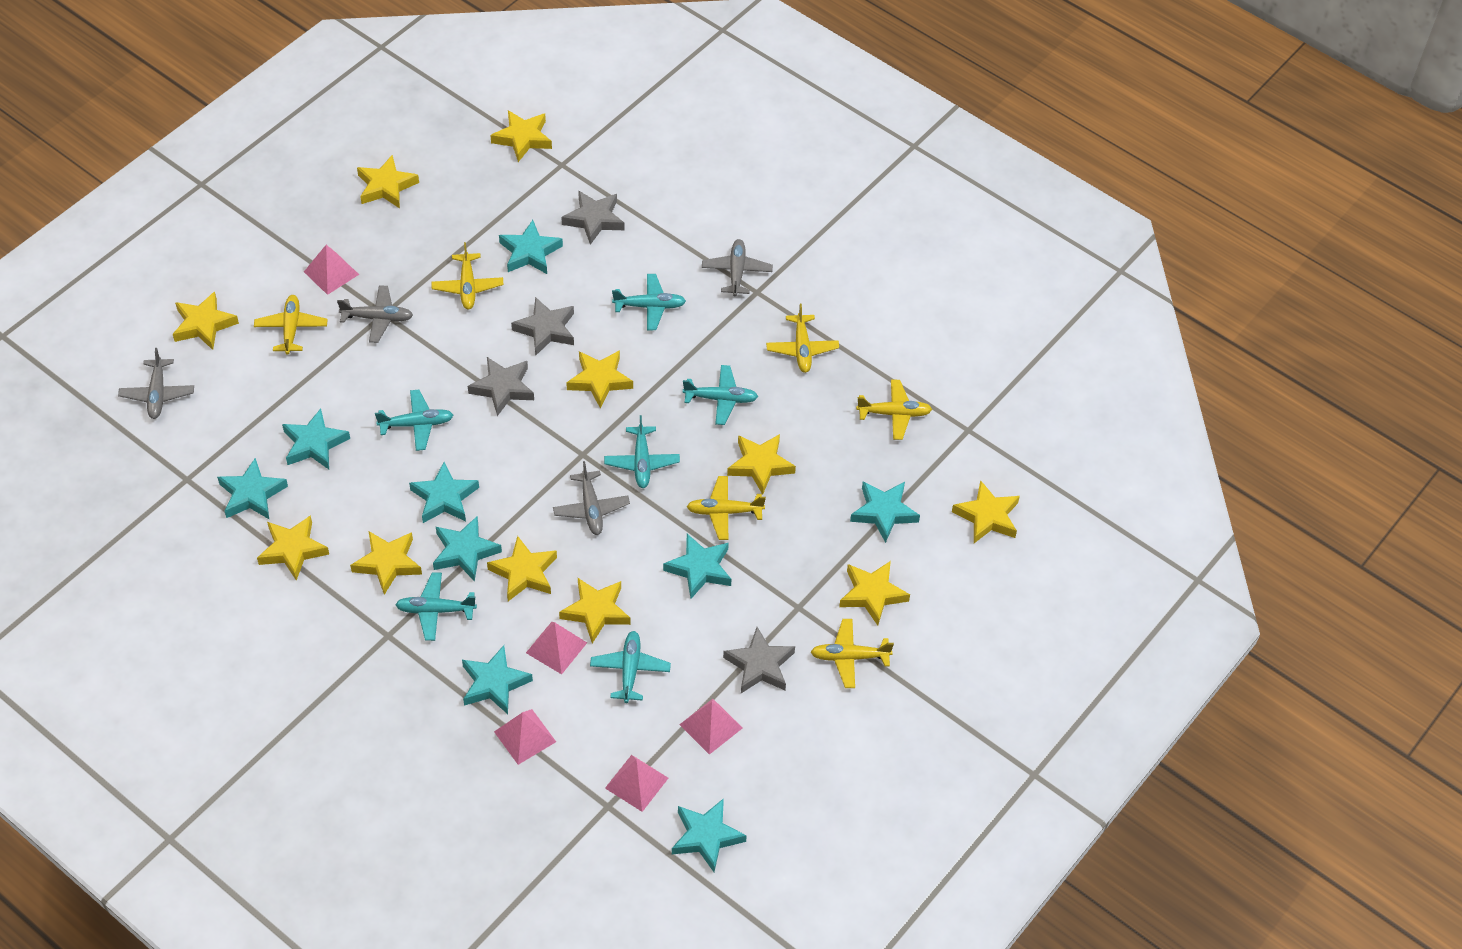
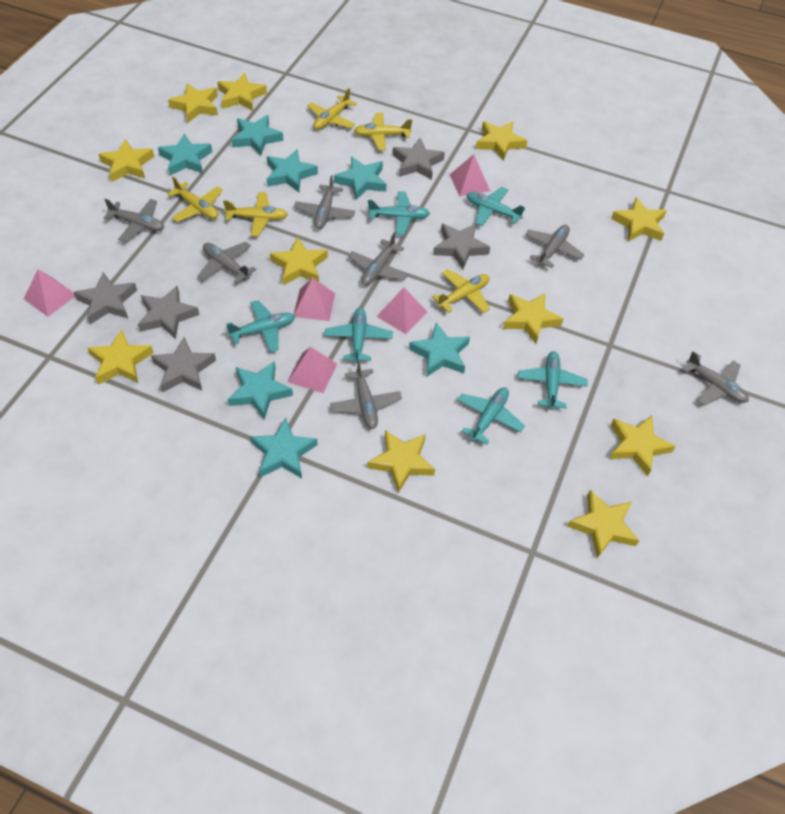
grey plane: 4 -> 7
grey star: 4 -> 5
turquoise star: 9 -> 7
yellow plane: 6 -> 5

